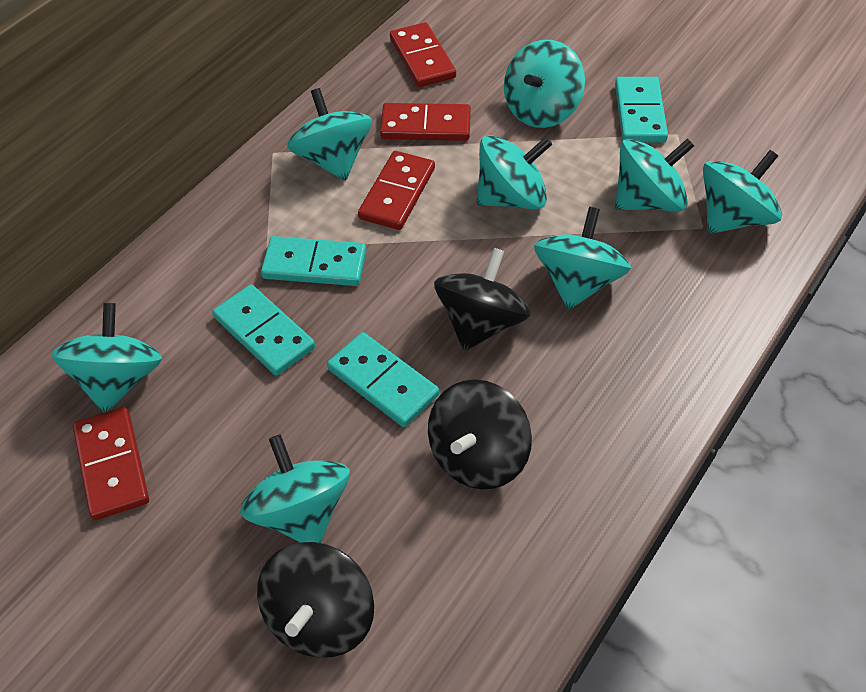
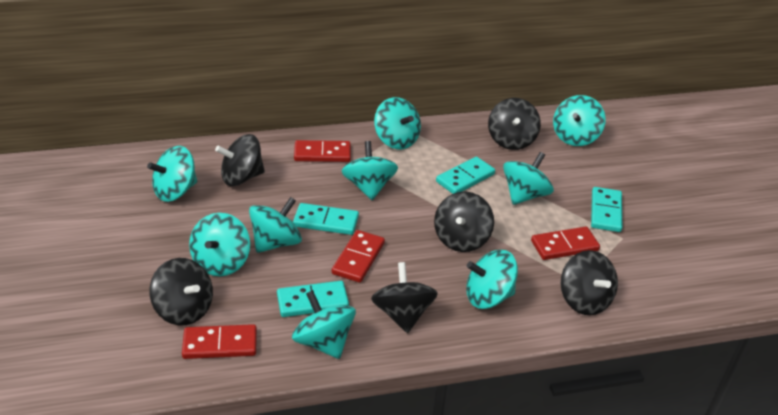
black spinning top: 3 -> 6
turquoise spinning top: 8 -> 9

